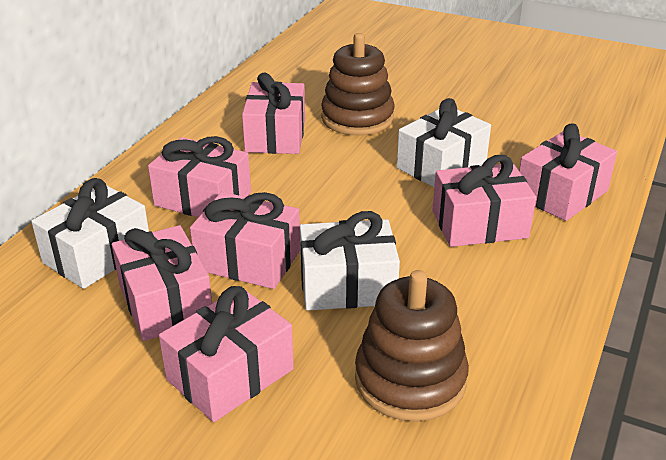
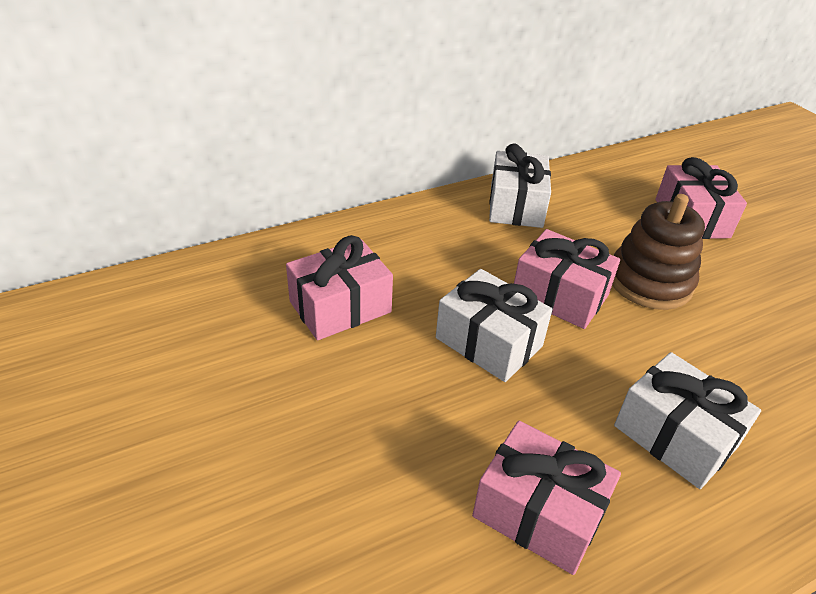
brown stacking toy: 2 -> 1
pink gift: 7 -> 4

